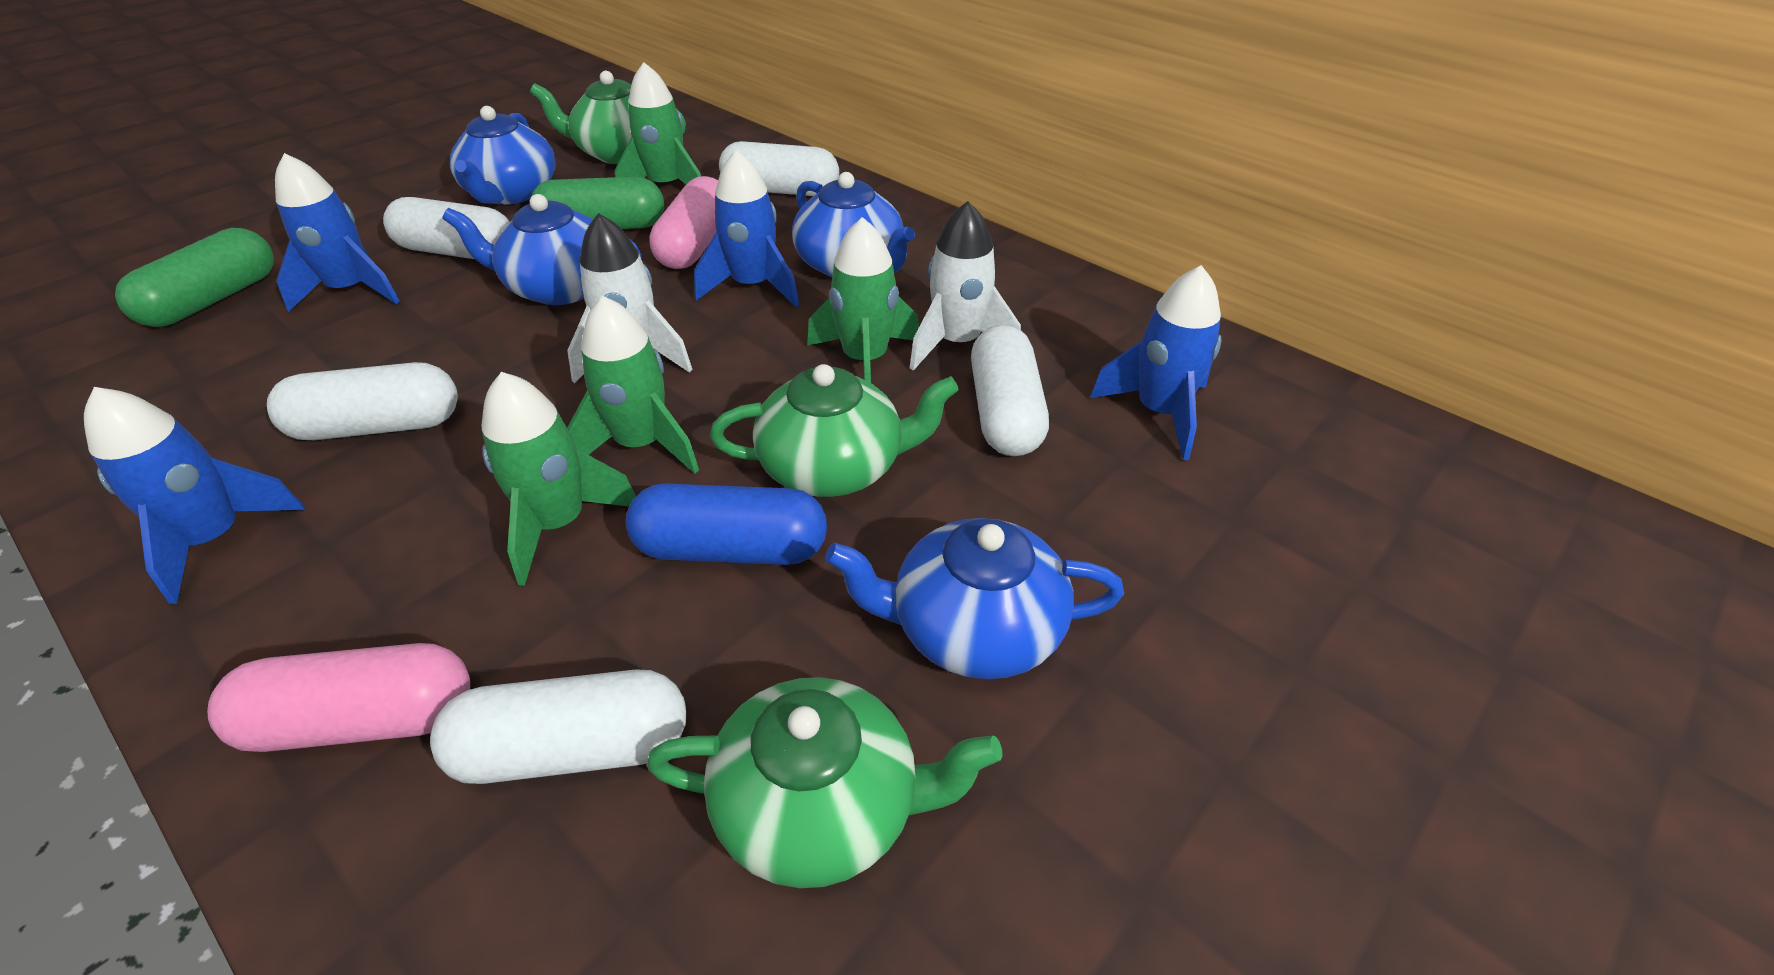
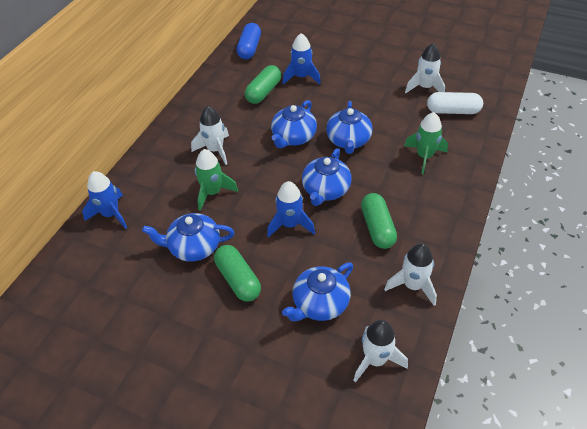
blue rocket: 4 -> 3
blue teapot: 4 -> 5
green capsule: 2 -> 3
green rocket: 4 -> 2
green teapot: 3 -> 0
pink capsule: 2 -> 0
white capsule: 5 -> 1
white rocket: 2 -> 4

